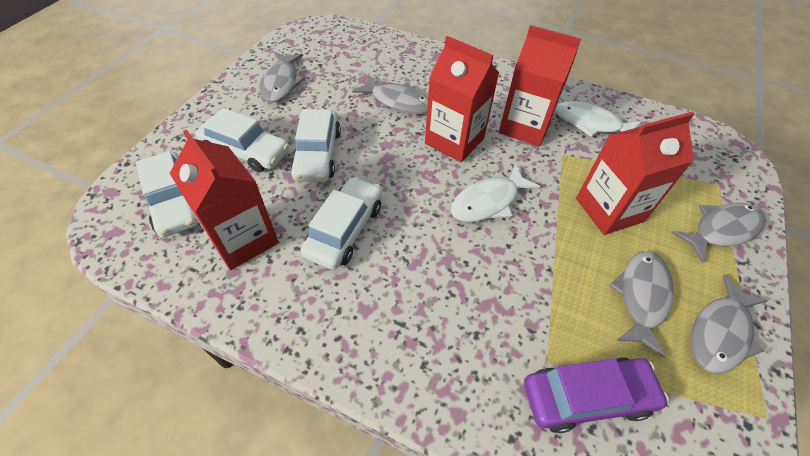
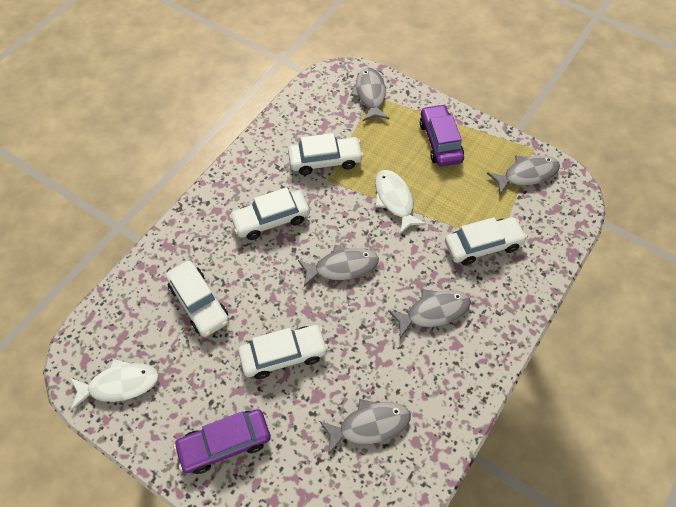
purple car: 1 -> 2
red carton: 4 -> 0
white car: 4 -> 5

